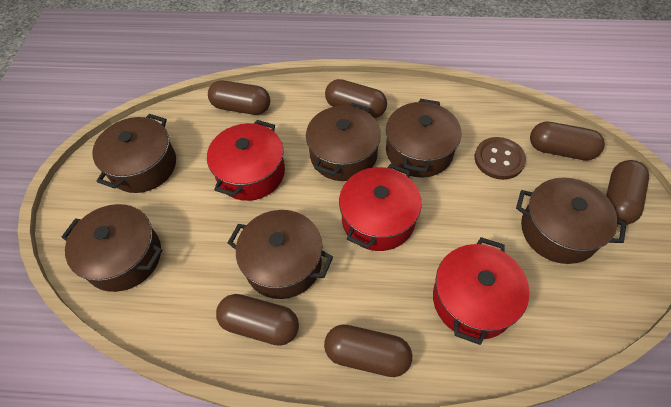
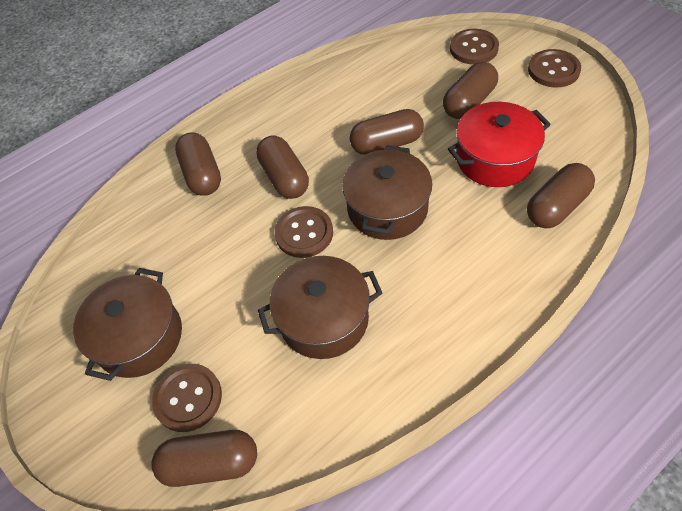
brown button: 1 -> 4
brown pot: 6 -> 3
red pot: 3 -> 1

